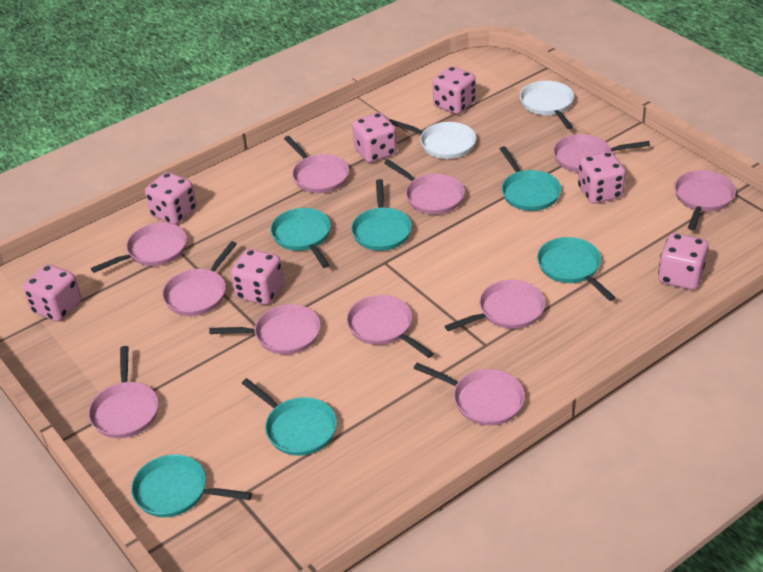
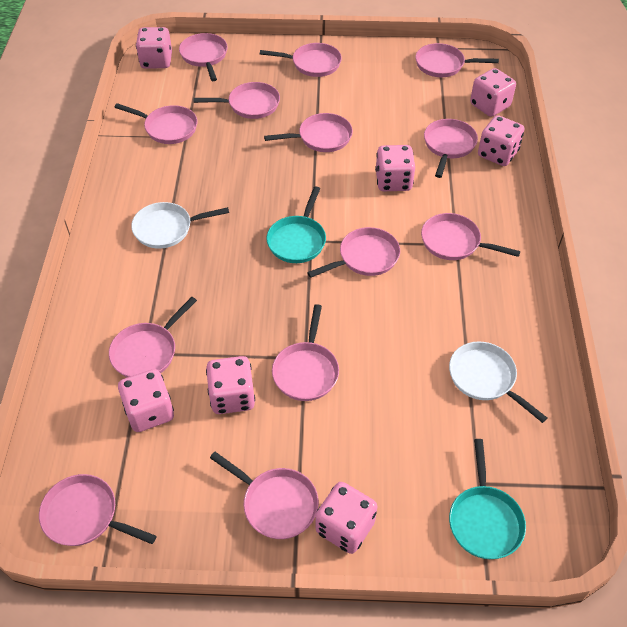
pink pan: 11 -> 13
turquoise pan: 6 -> 2

